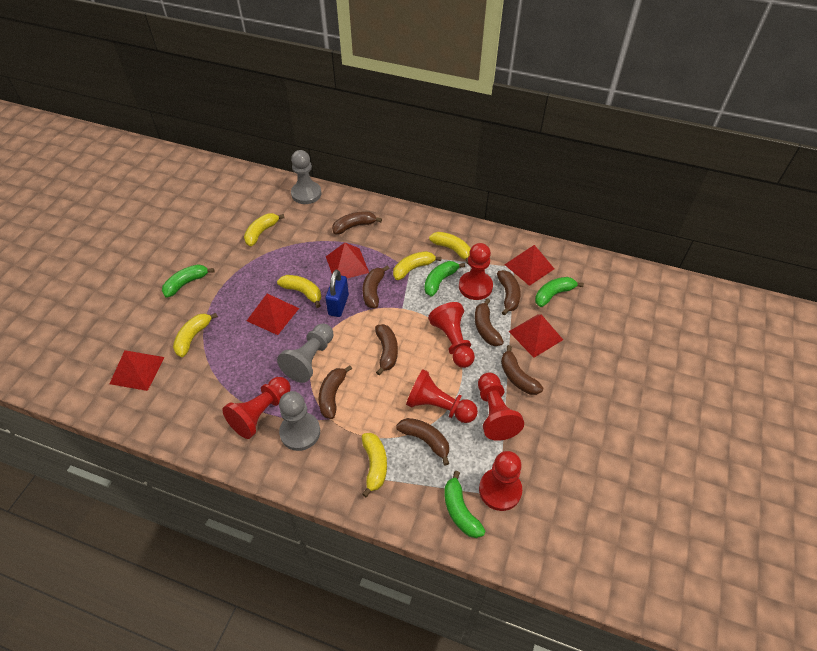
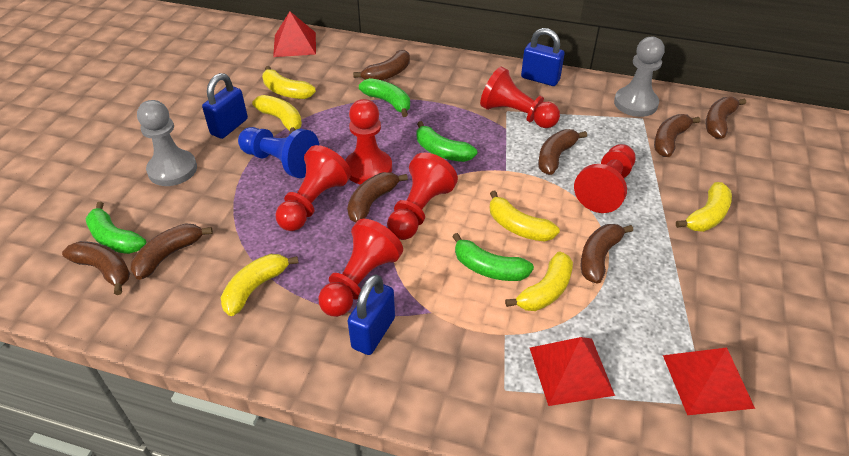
blue padlock: 1 -> 3
blue pawn: 0 -> 1
grey pawn: 3 -> 2
red pyramid: 5 -> 3

